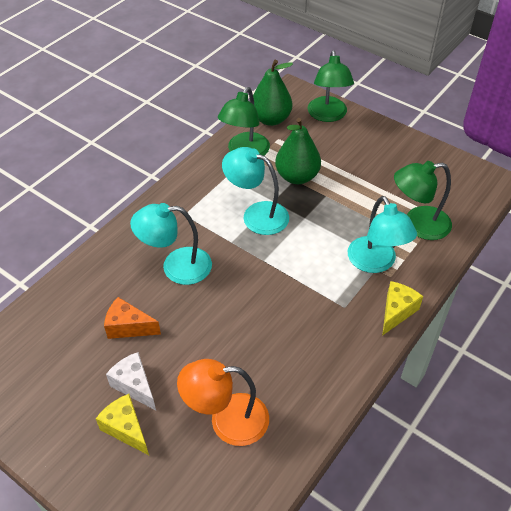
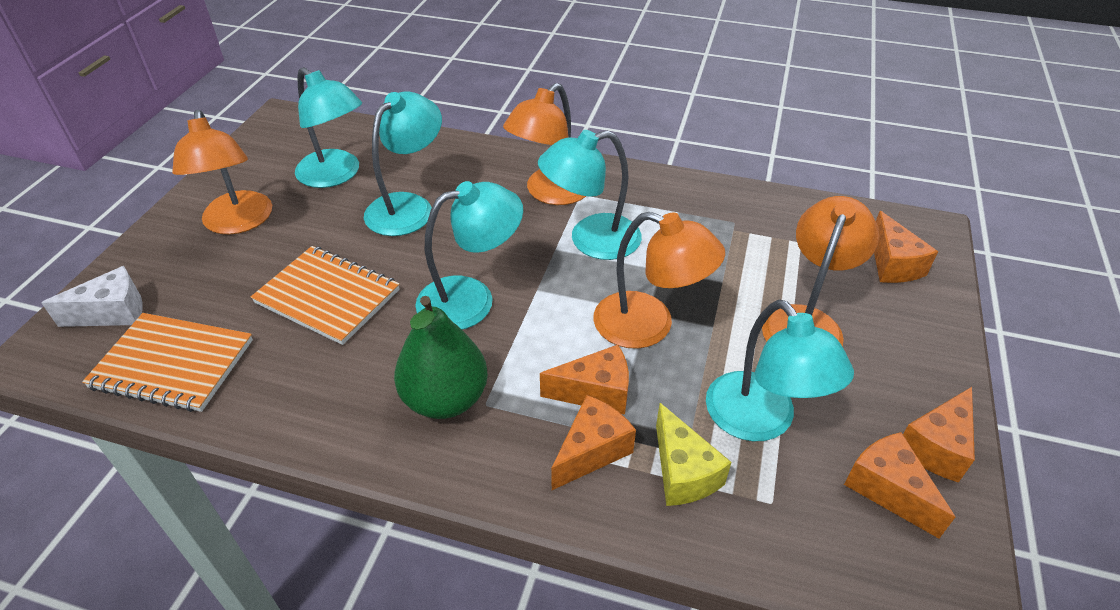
green lamp: 3 -> 0
green pear: 2 -> 1
orange cheese: 1 -> 5
orange lamp: 1 -> 4
orange notebook: 0 -> 2
turquoise lamp: 3 -> 5
yellow cheese: 2 -> 1

